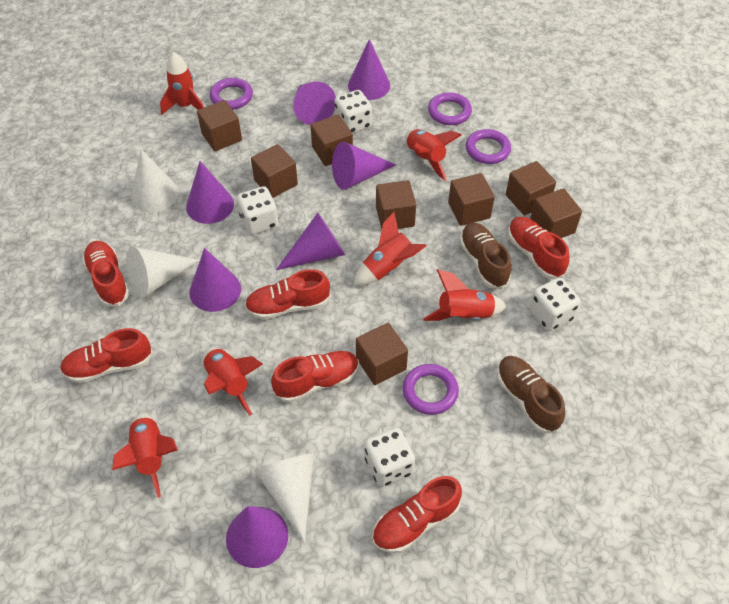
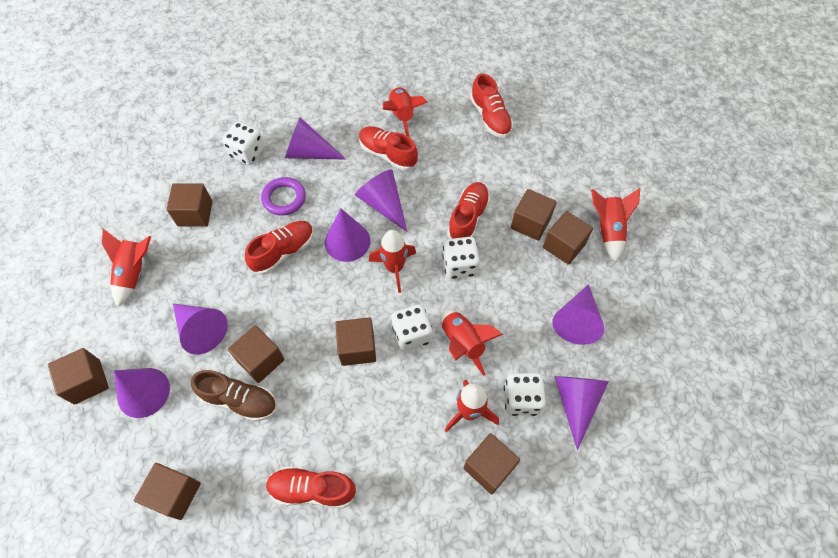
brown shoe: 2 -> 1
purple ring: 4 -> 1
red shoe: 6 -> 5
white cone: 3 -> 0

